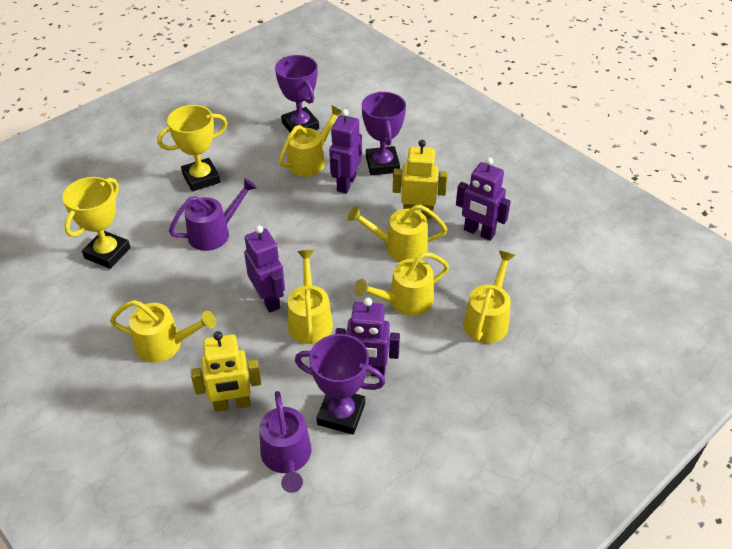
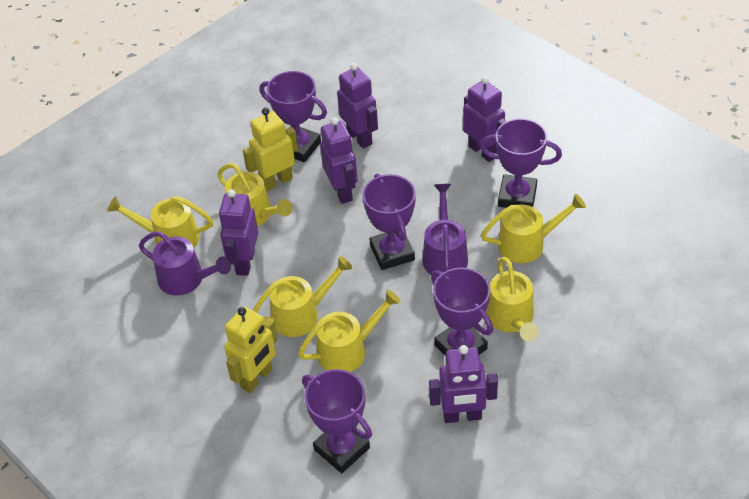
purple robot: 4 -> 5
purple trophy: 3 -> 5
yellow trophy: 2 -> 0

